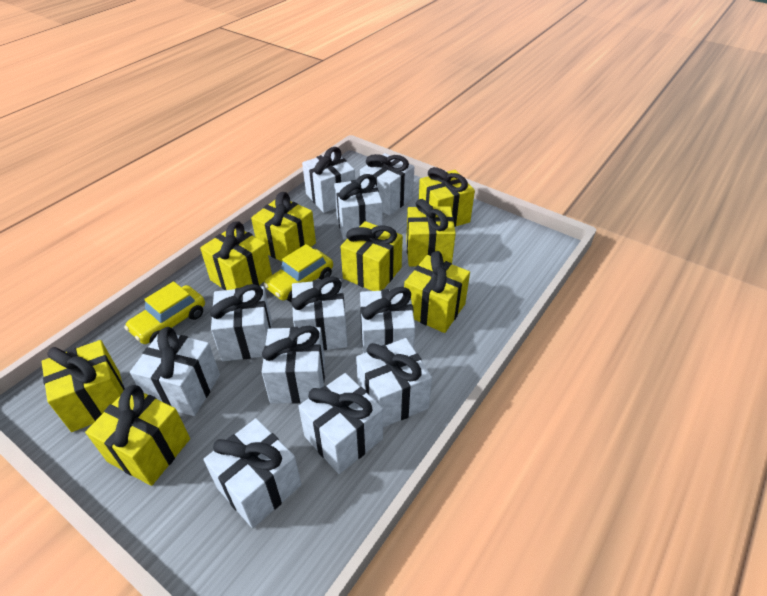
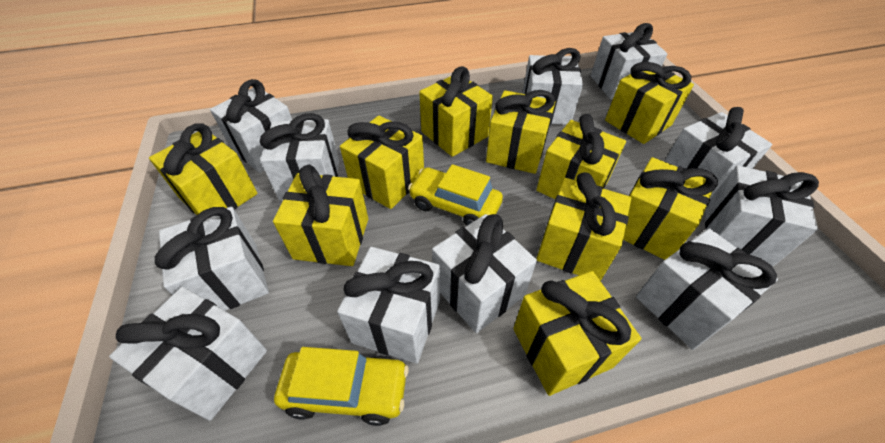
yellow gift: 8 -> 10

